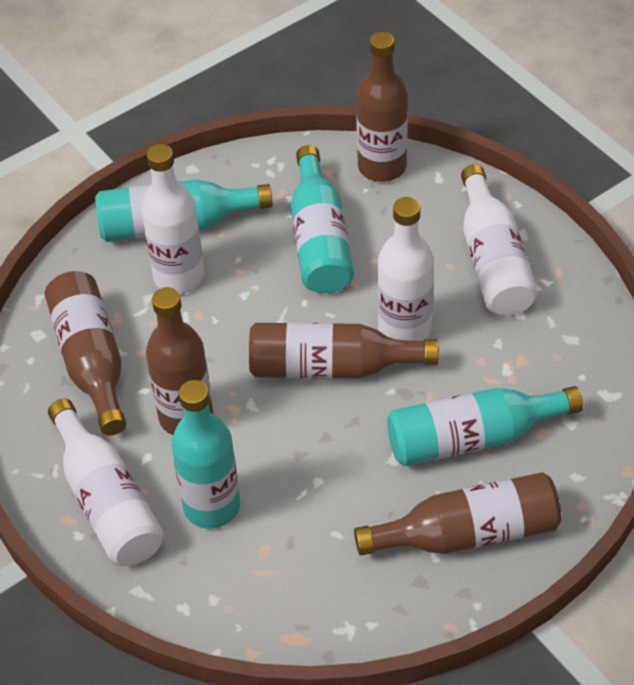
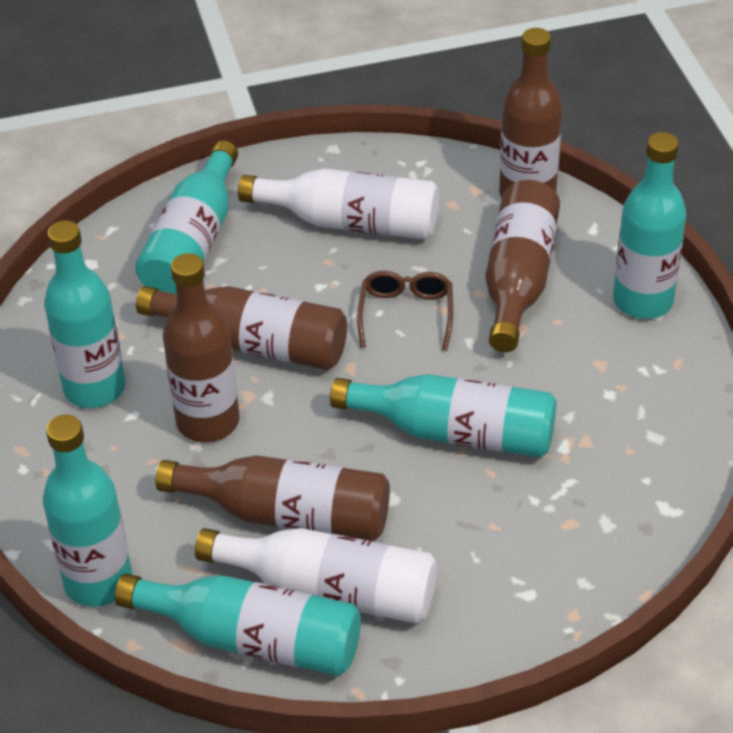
brown glasses: 0 -> 1
turquoise bottle: 4 -> 6
white bottle: 4 -> 2

